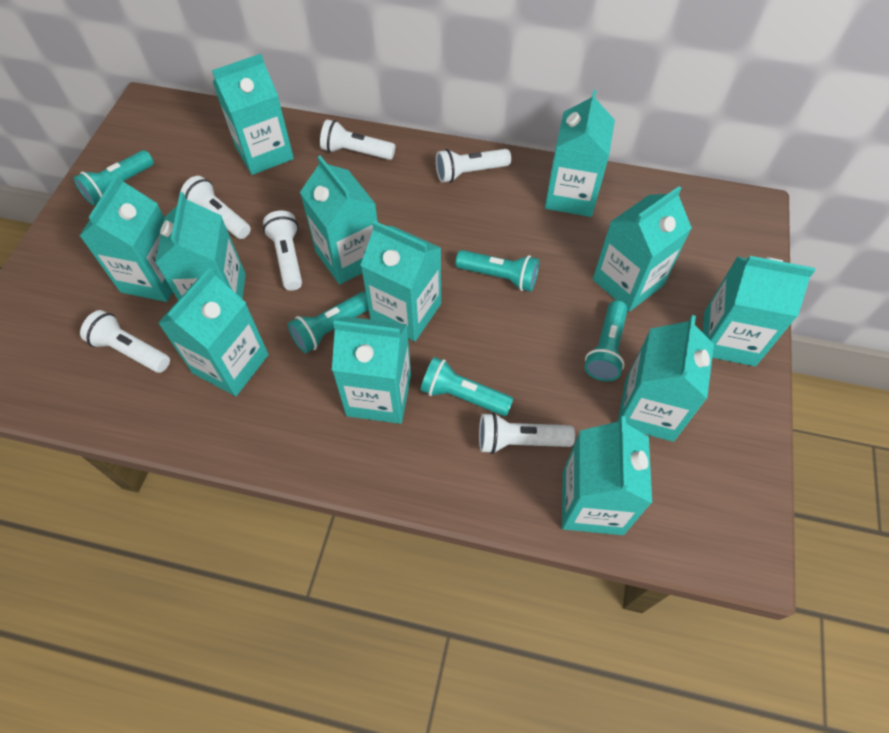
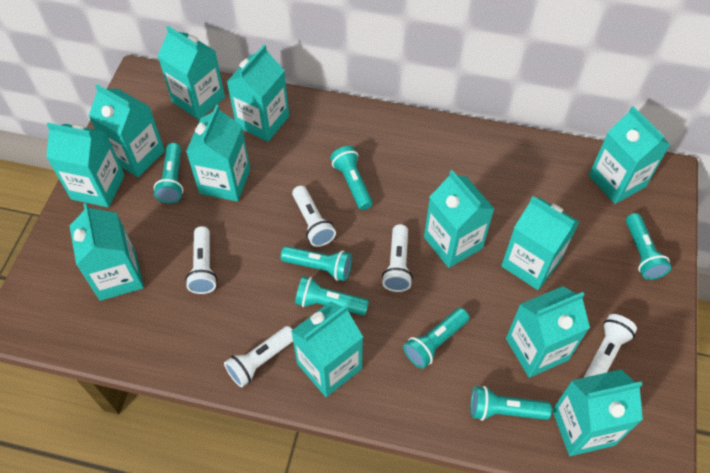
turquoise flashlight: 5 -> 7
white flashlight: 6 -> 5

